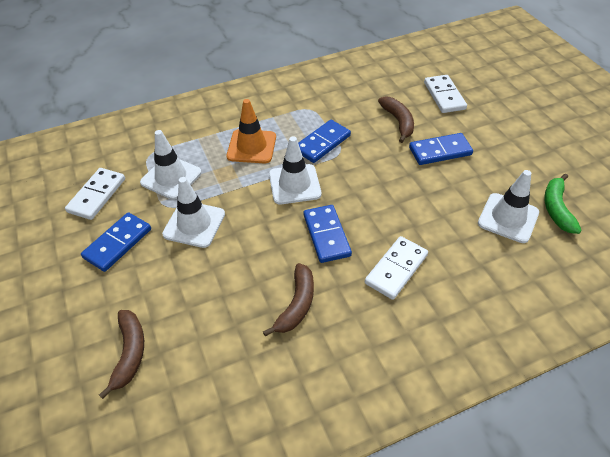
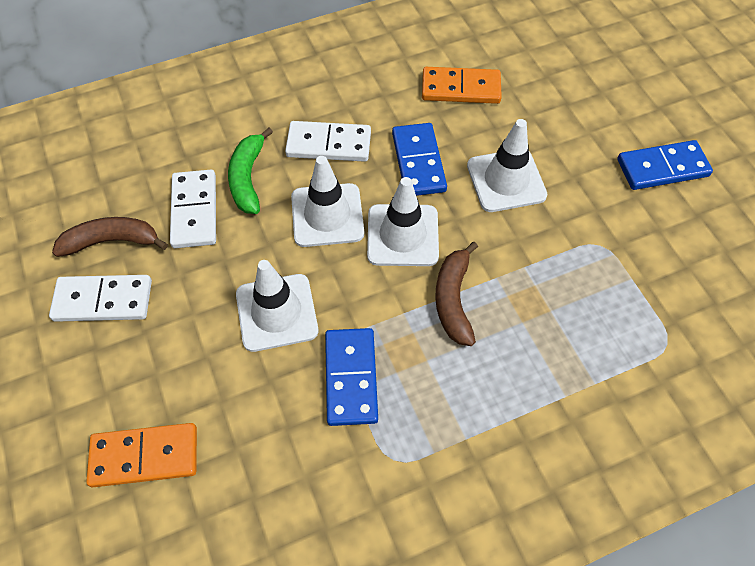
blue domino: 4 -> 3
brown banana: 3 -> 2
orange domino: 0 -> 2
orange traffic cone: 1 -> 0

